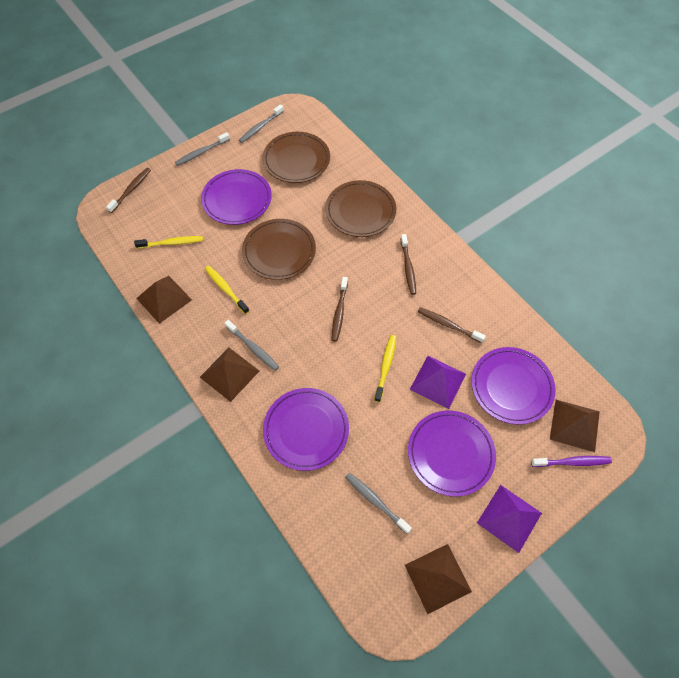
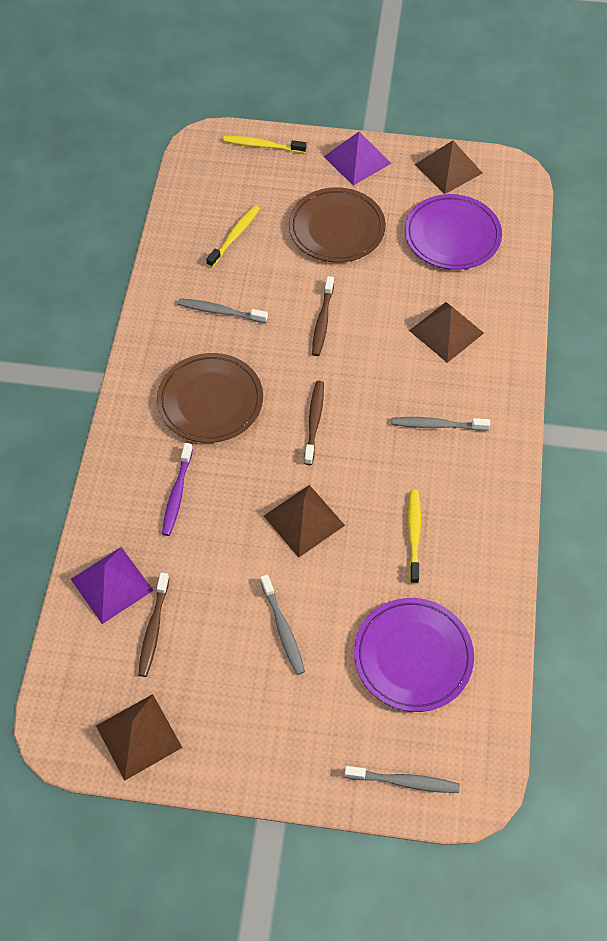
brown plate: 3 -> 2
brown toothbrush: 4 -> 3
purple plate: 4 -> 2

